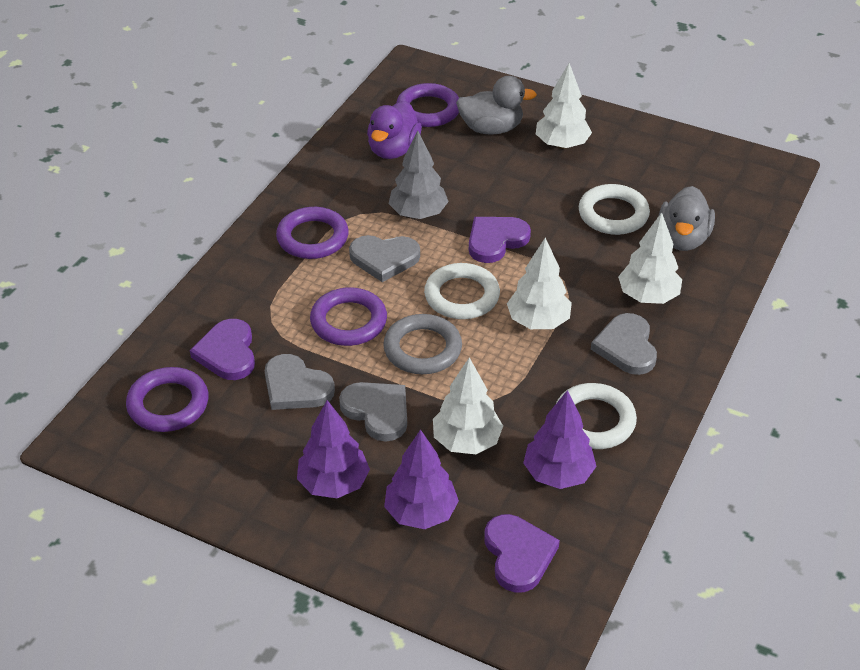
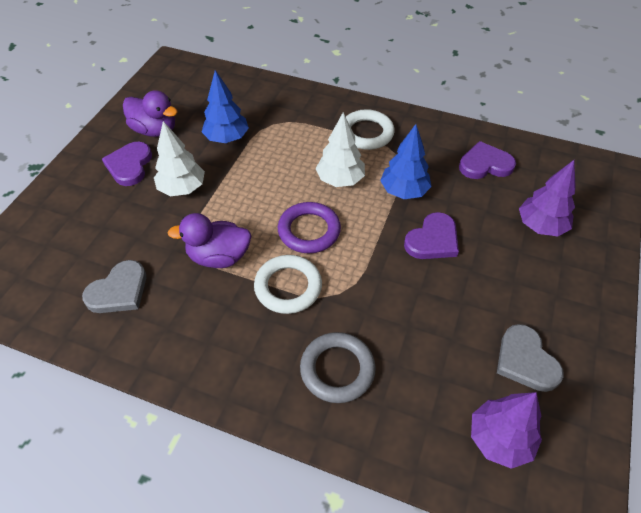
blue tree: 0 -> 2
grey duck: 2 -> 0
grey heart: 4 -> 2
grey tree: 1 -> 0
purple duck: 1 -> 2
purple ring: 4 -> 1
purple tree: 3 -> 2
white ring: 3 -> 2
white tree: 4 -> 2

